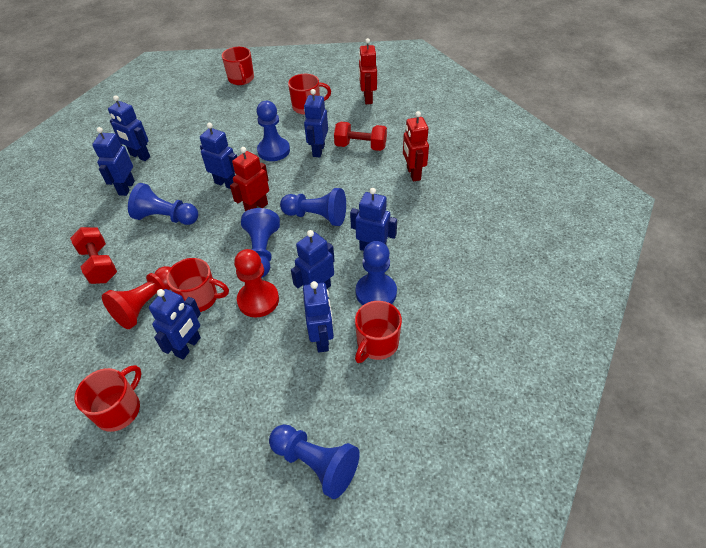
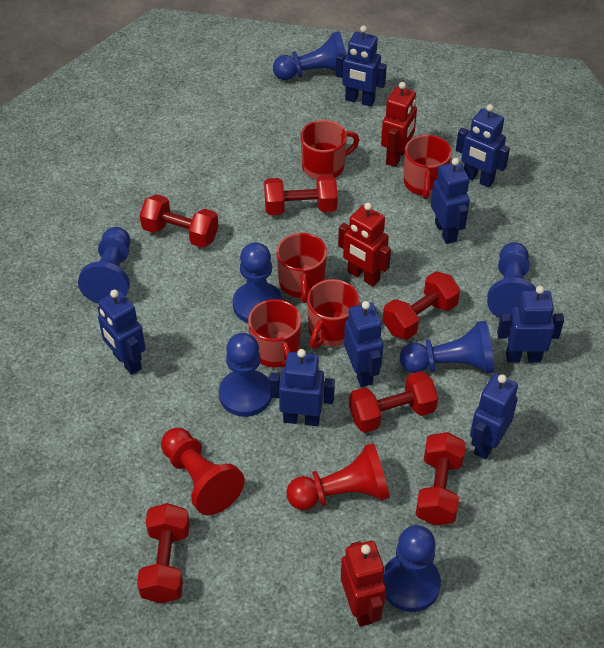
blue pawn: 6 -> 7
red dumbbell: 2 -> 6

